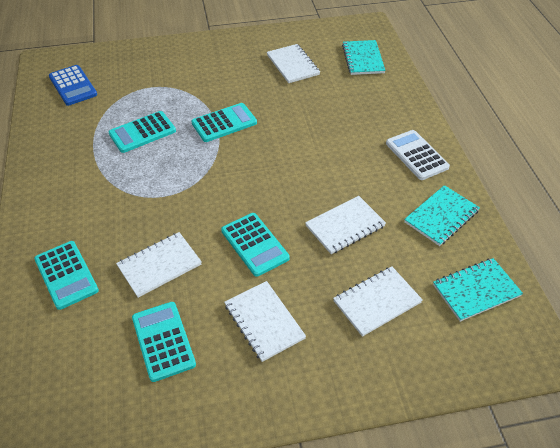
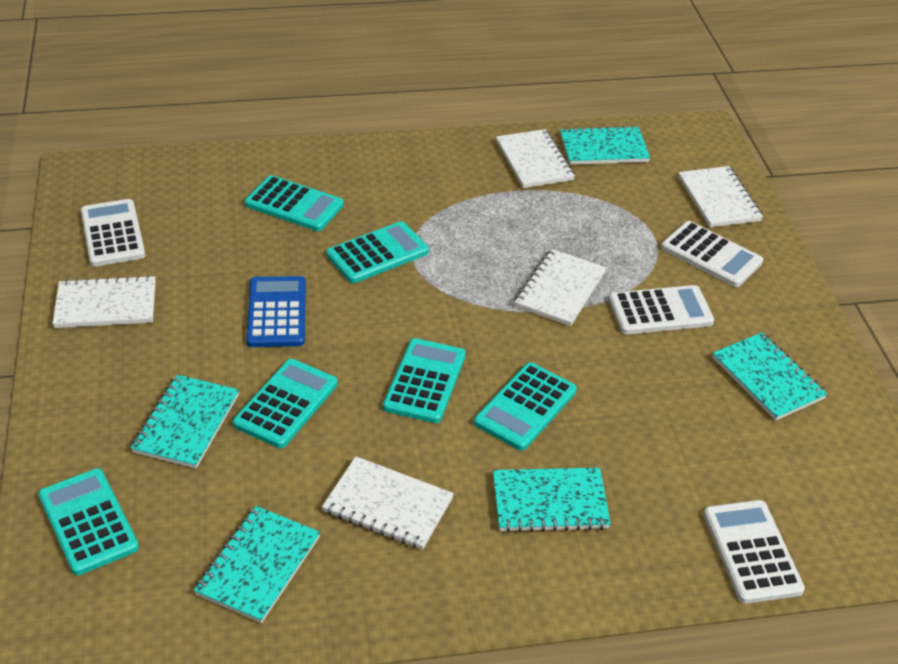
turquoise calculator: 5 -> 6
turquoise notebook: 3 -> 5
white calculator: 1 -> 4

